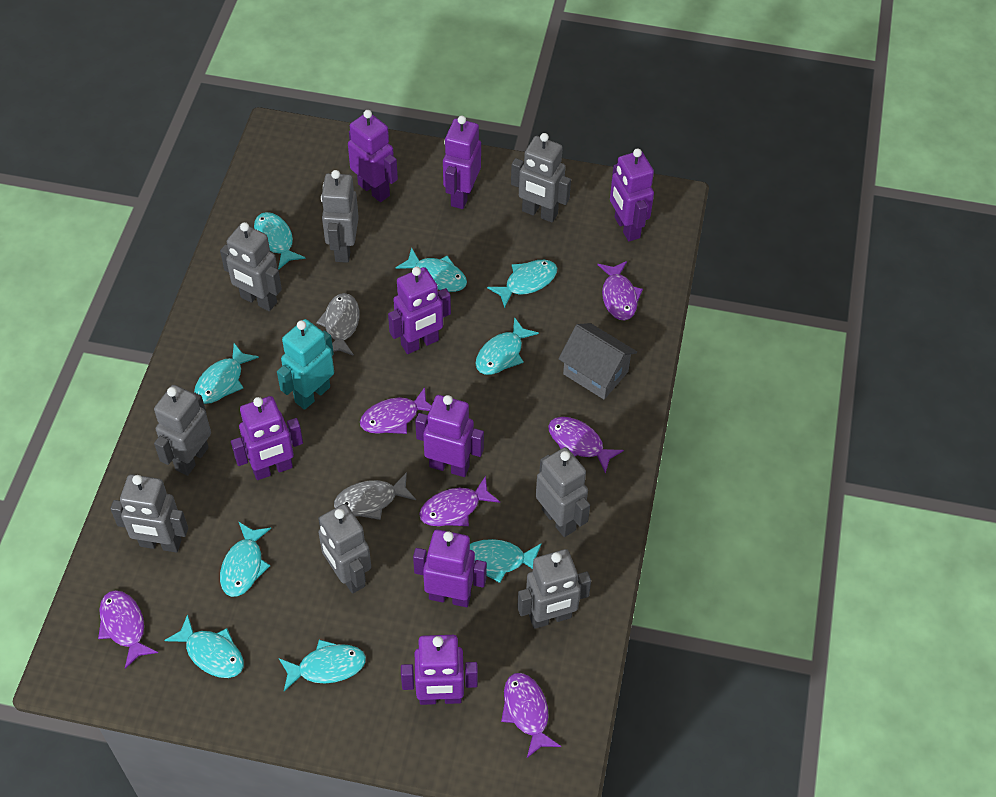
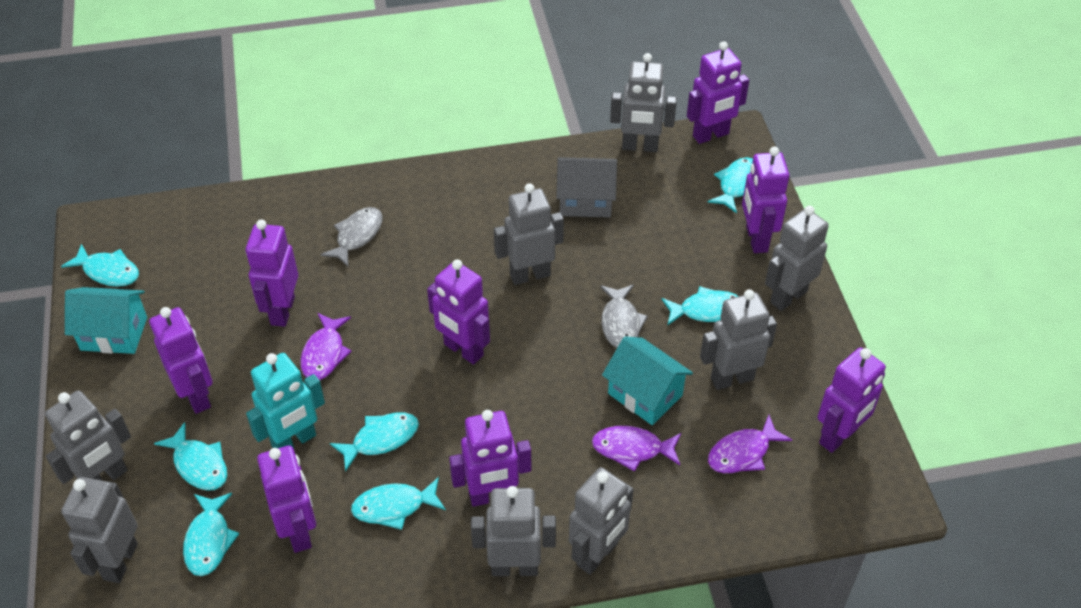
purple fish: 6 -> 3
turquoise fish: 9 -> 7
turquoise house: 0 -> 2

